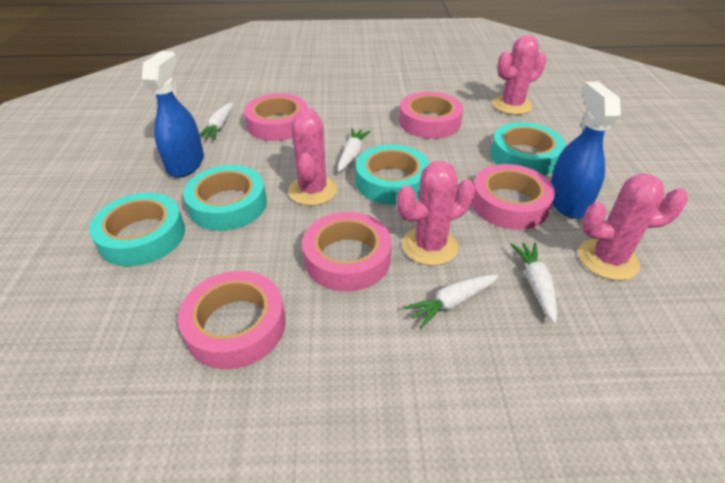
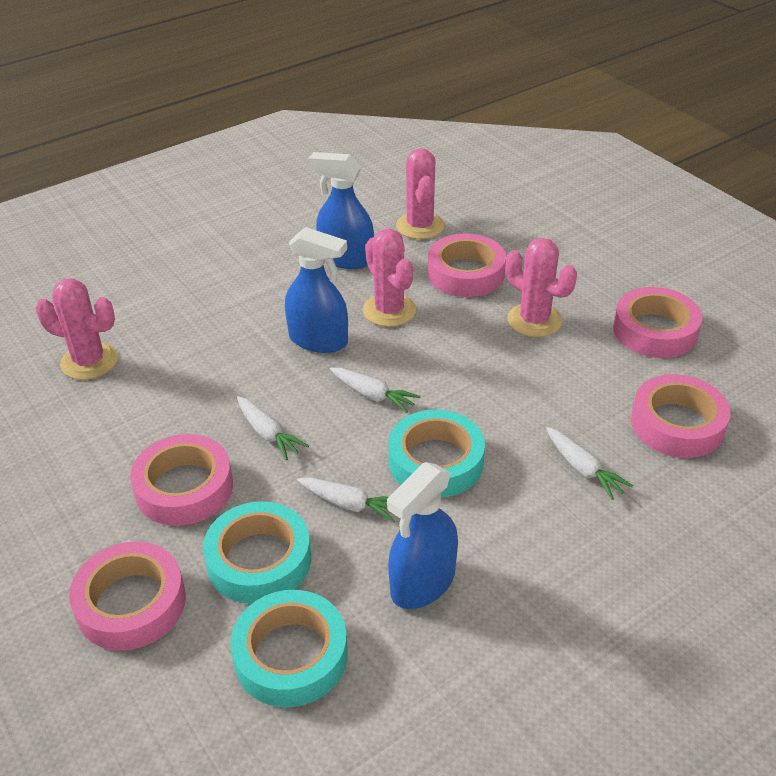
blue spray bottle: 2 -> 3
turquoise tape: 4 -> 3

